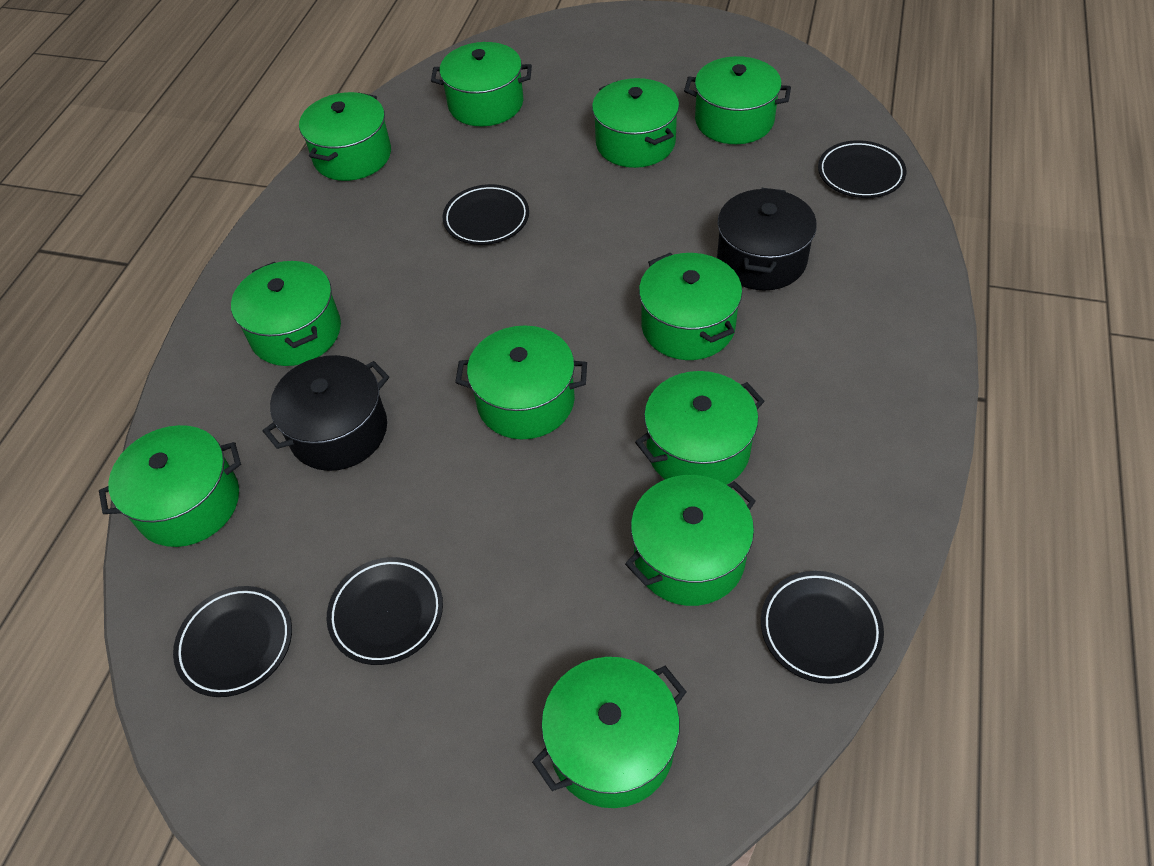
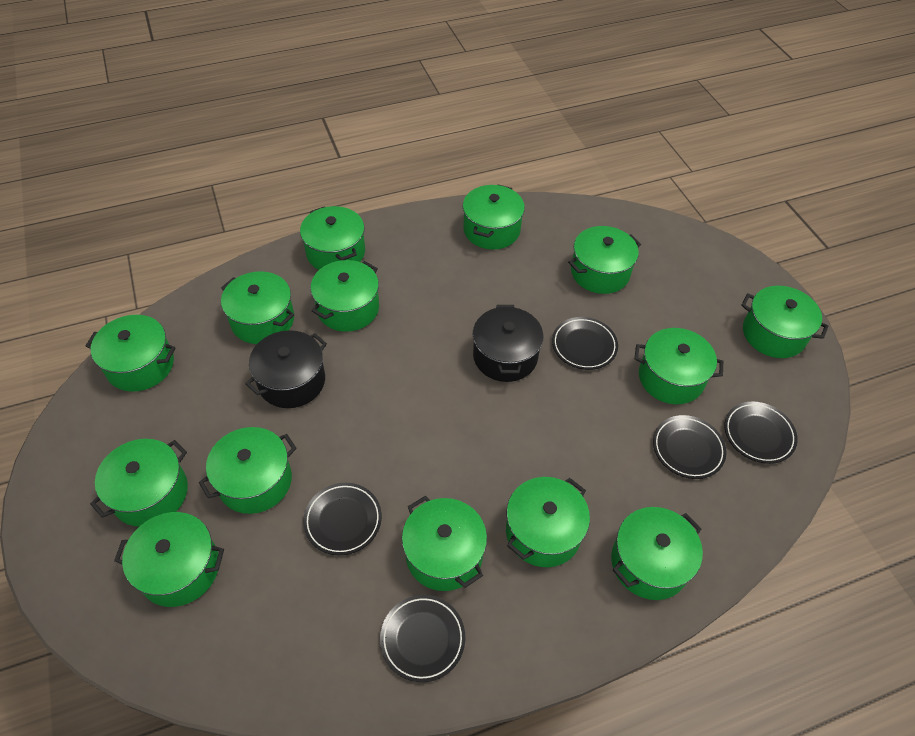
green pot: 11 -> 14

